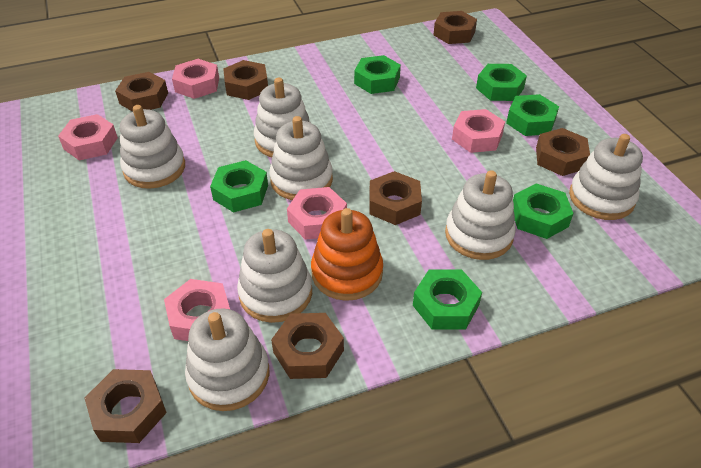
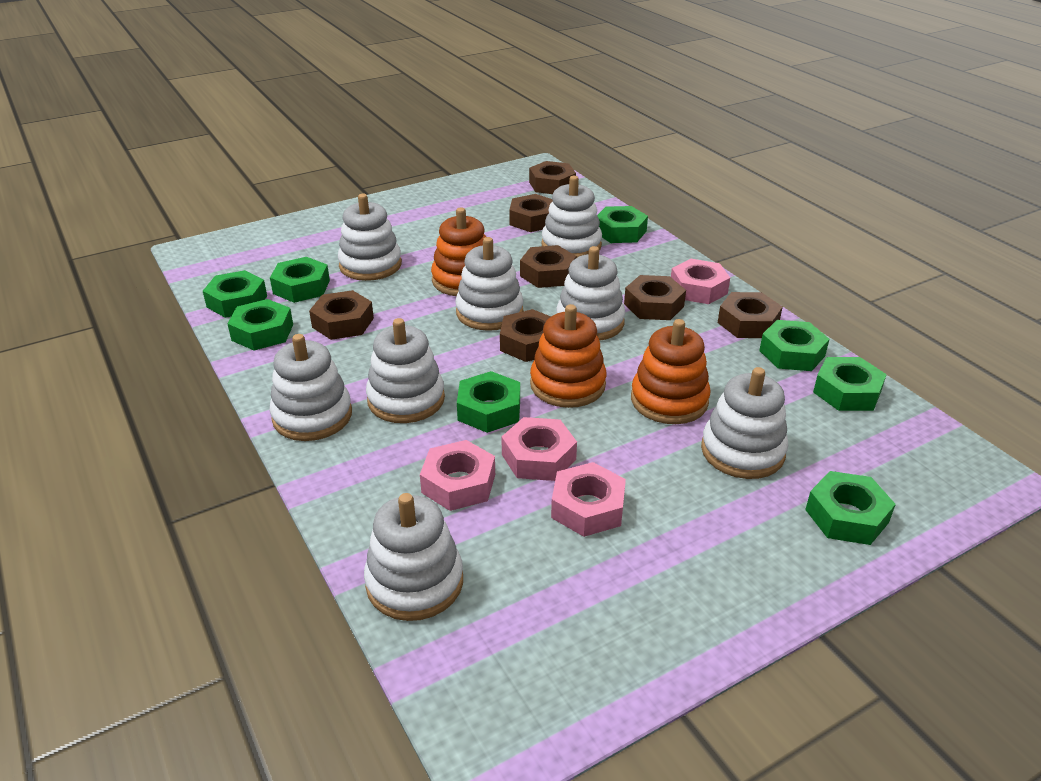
green nut: 6 -> 8
orange stacking toy: 1 -> 3
pink nut: 5 -> 4
white stacking toy: 7 -> 8

